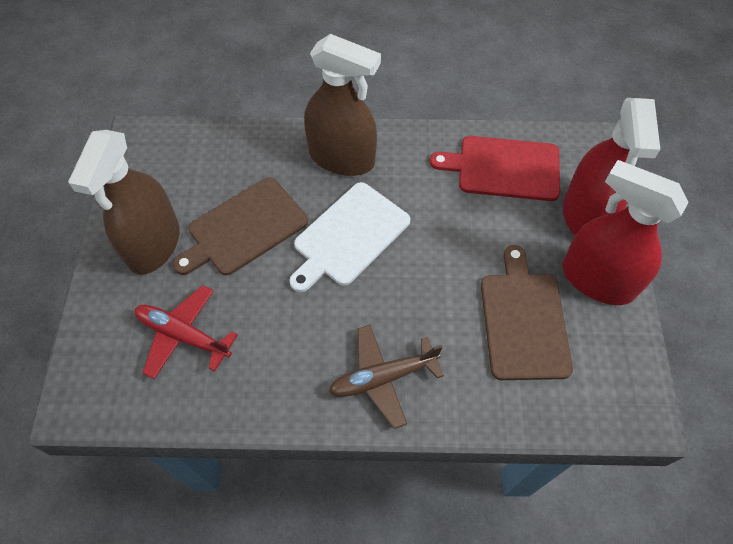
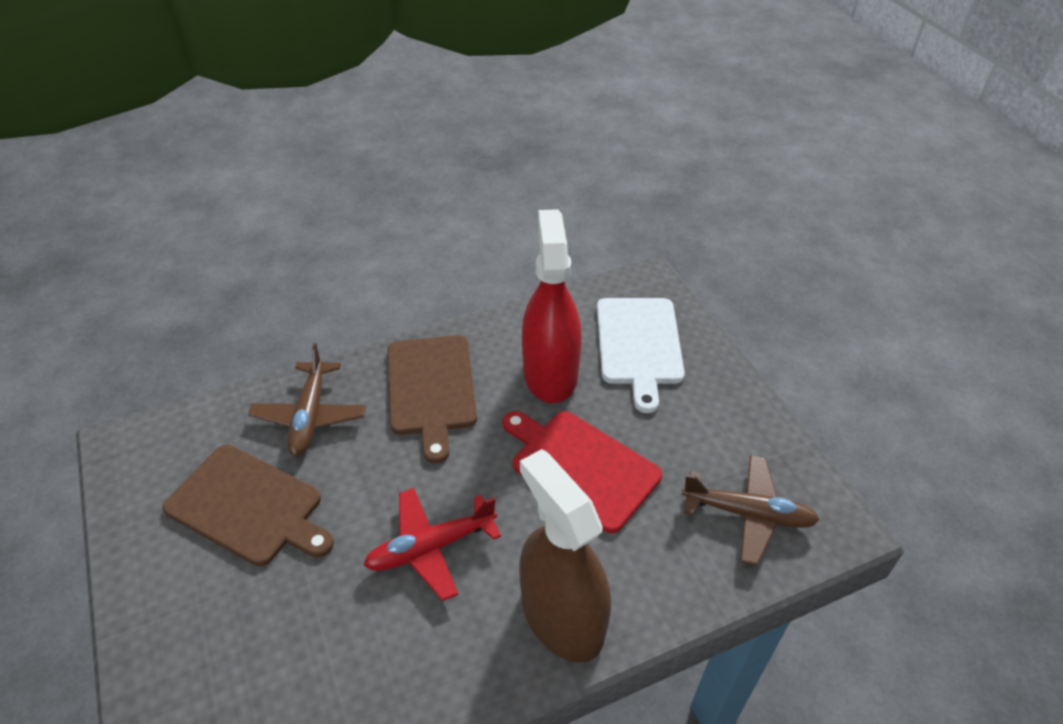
brown plane: 1 -> 2
brown spray bottle: 2 -> 1
red spray bottle: 2 -> 1

